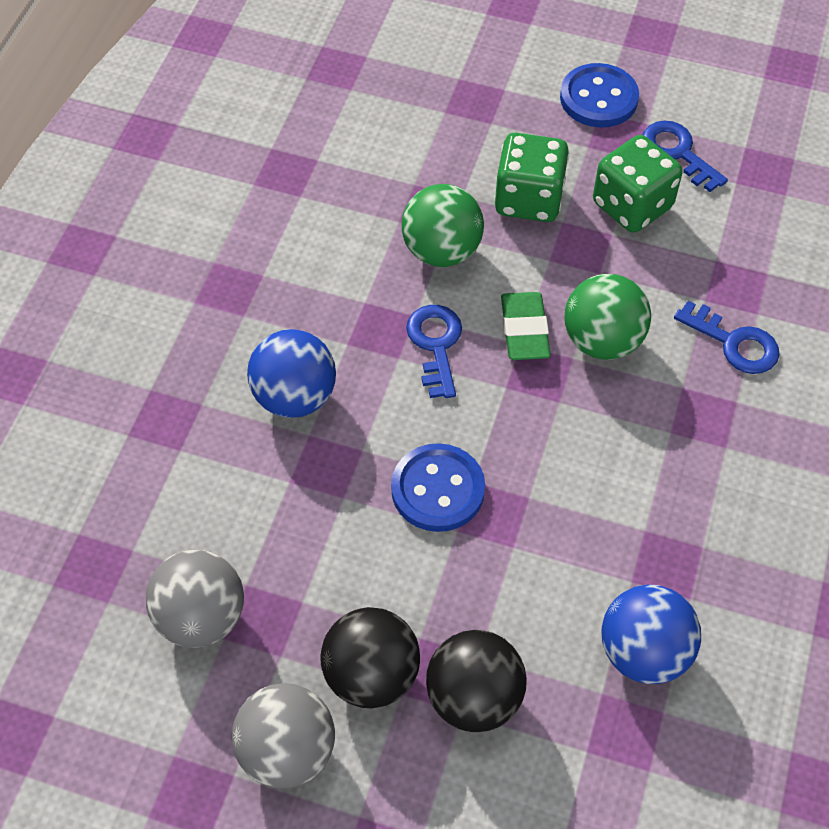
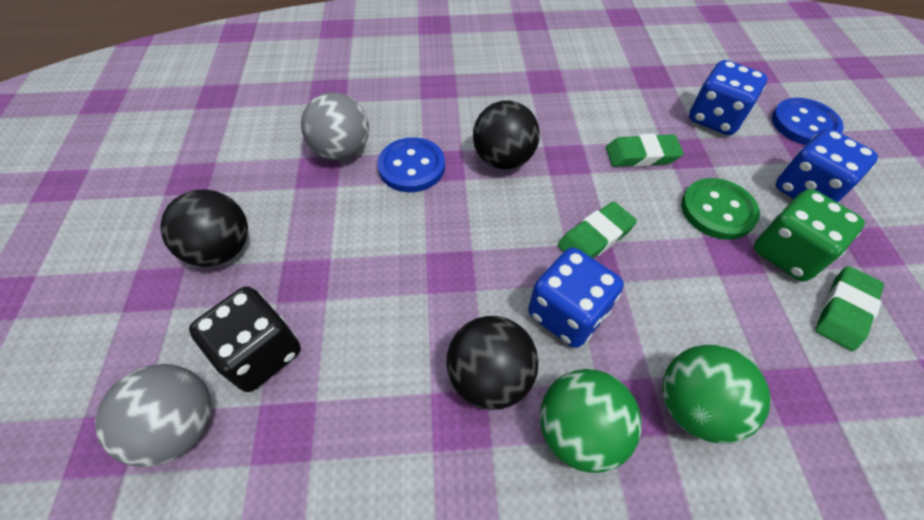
black ball: 2 -> 3
black dice: 0 -> 1
blue ball: 2 -> 0
blue dice: 0 -> 3
blue key: 3 -> 0
green button: 0 -> 1
green dice: 2 -> 1
green eraser: 1 -> 3

